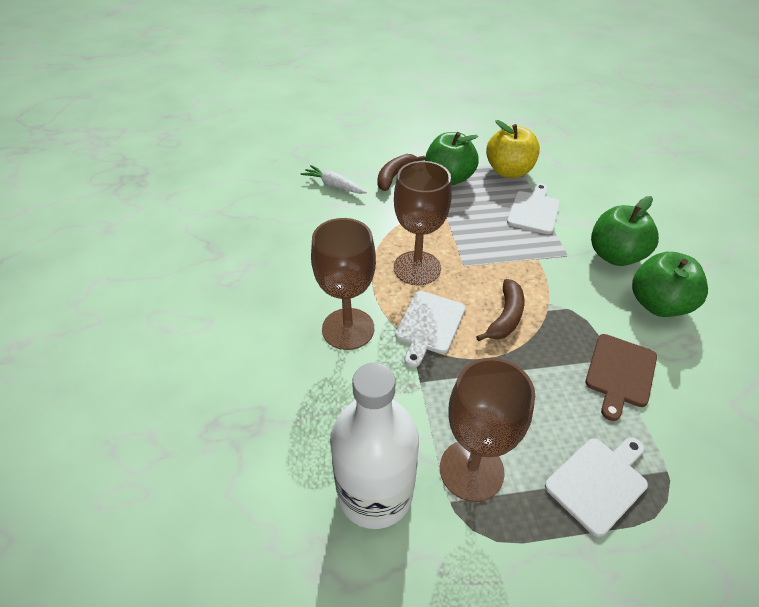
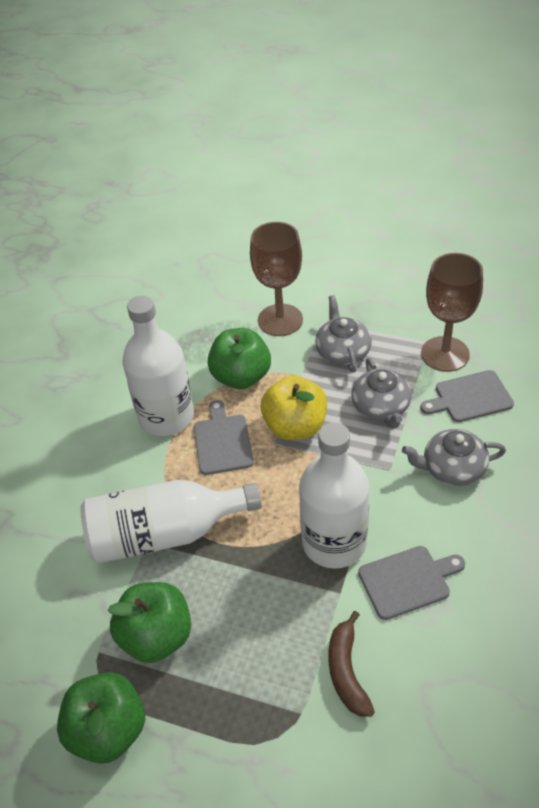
brown banana: 2 -> 1
brown cutting board: 1 -> 0
brown goblet: 3 -> 2
grey cutting board: 0 -> 3
grey teapot: 0 -> 3
white bottle: 1 -> 3
white carrot: 1 -> 0
white cutting board: 3 -> 0

